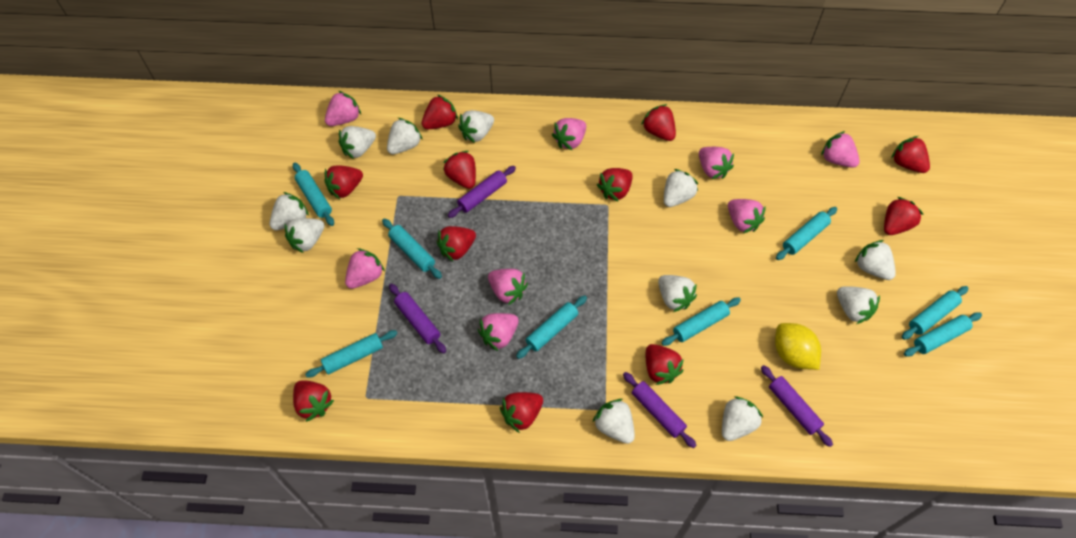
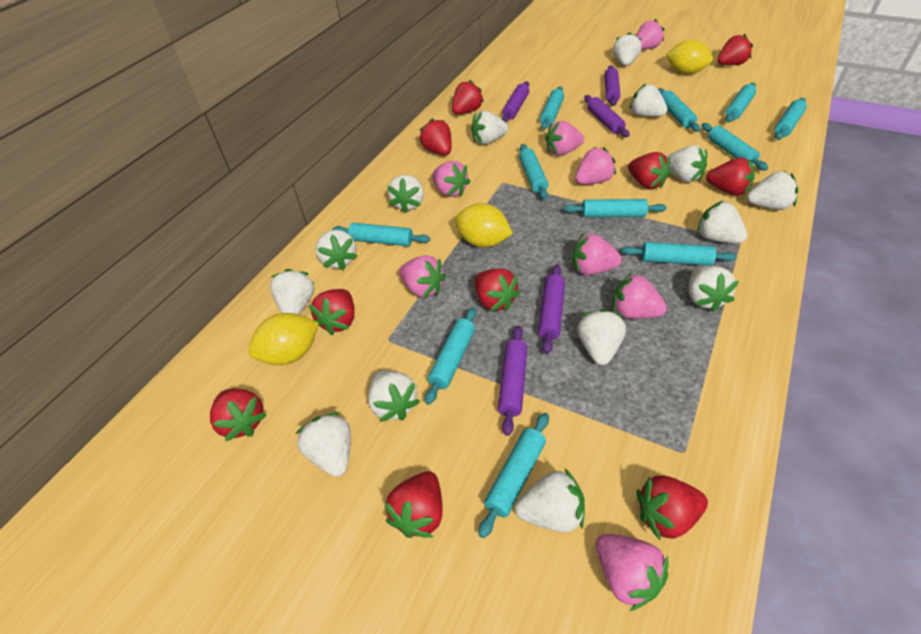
purple rolling pin: 4 -> 5
red strawberry: 11 -> 10
turquoise rolling pin: 8 -> 11
white strawberry: 11 -> 14
yellow lemon: 1 -> 3

